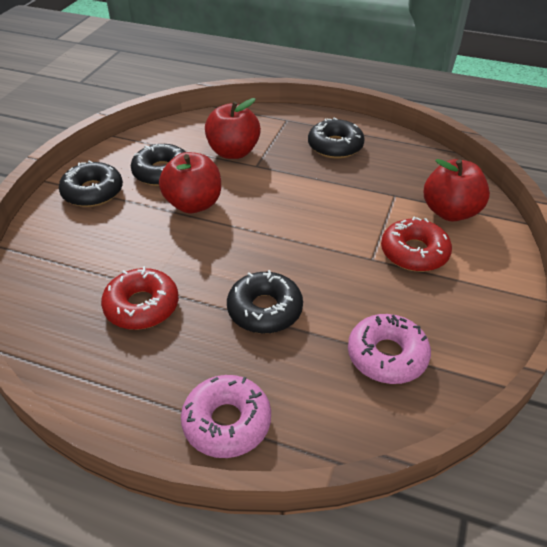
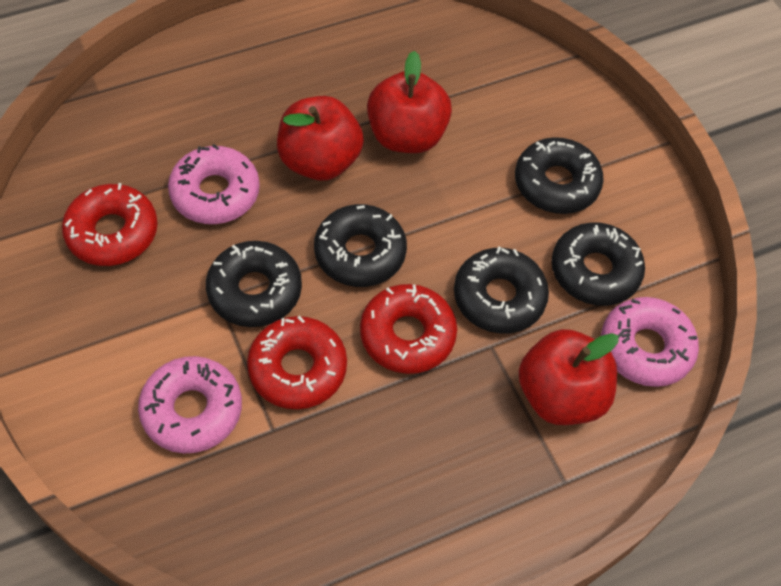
black donut: 4 -> 5
pink donut: 2 -> 3
red donut: 2 -> 3

